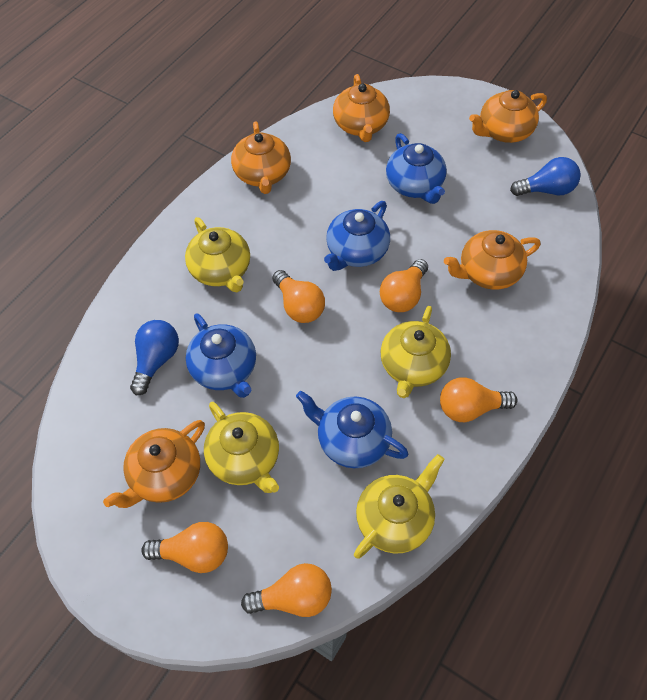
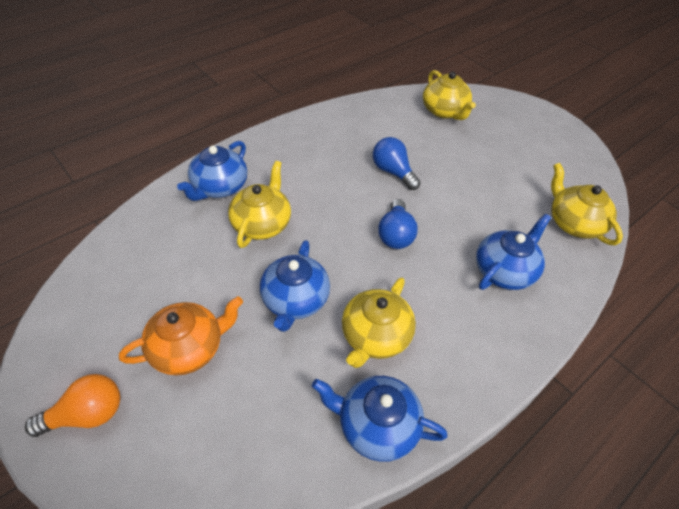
orange light bulb: 5 -> 1
orange teapot: 5 -> 1

